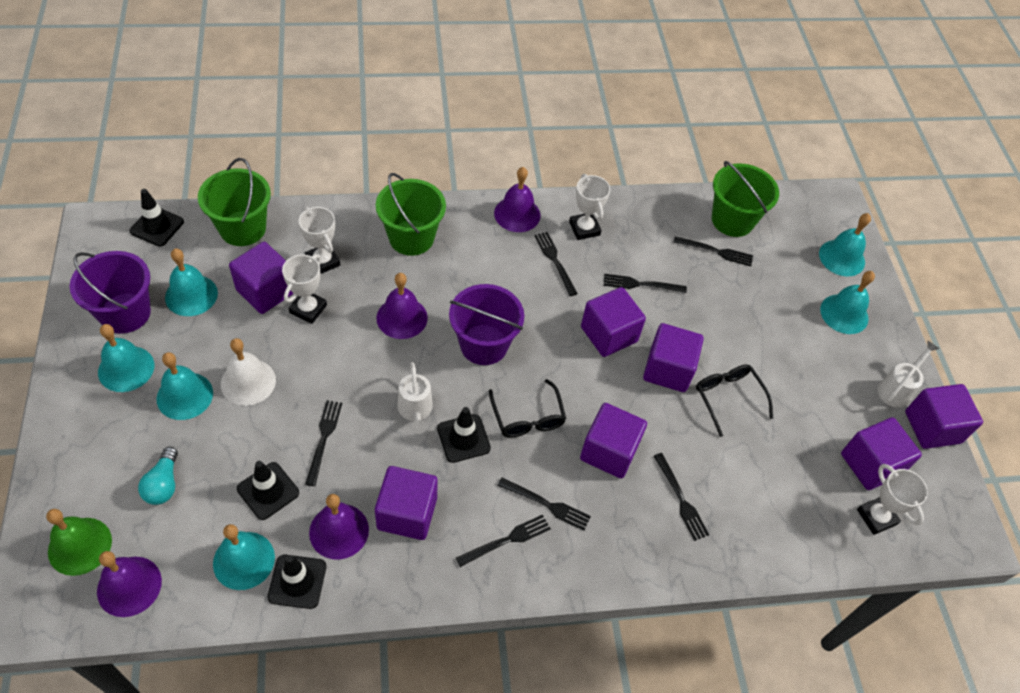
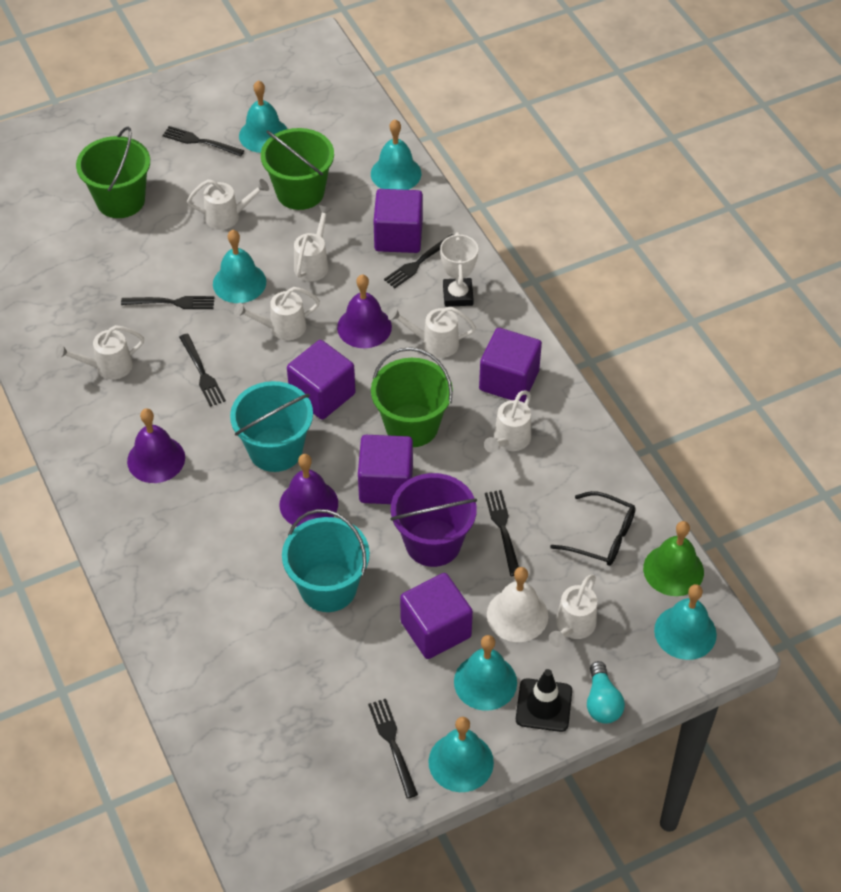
black fork: 7 -> 6
black glasses: 2 -> 1
black traffic cone: 4 -> 1
purple bell: 4 -> 3
purple bucket: 2 -> 1
purple cube: 7 -> 5
turquoise bucket: 0 -> 2
white trophy: 4 -> 1
white watering can: 2 -> 7

